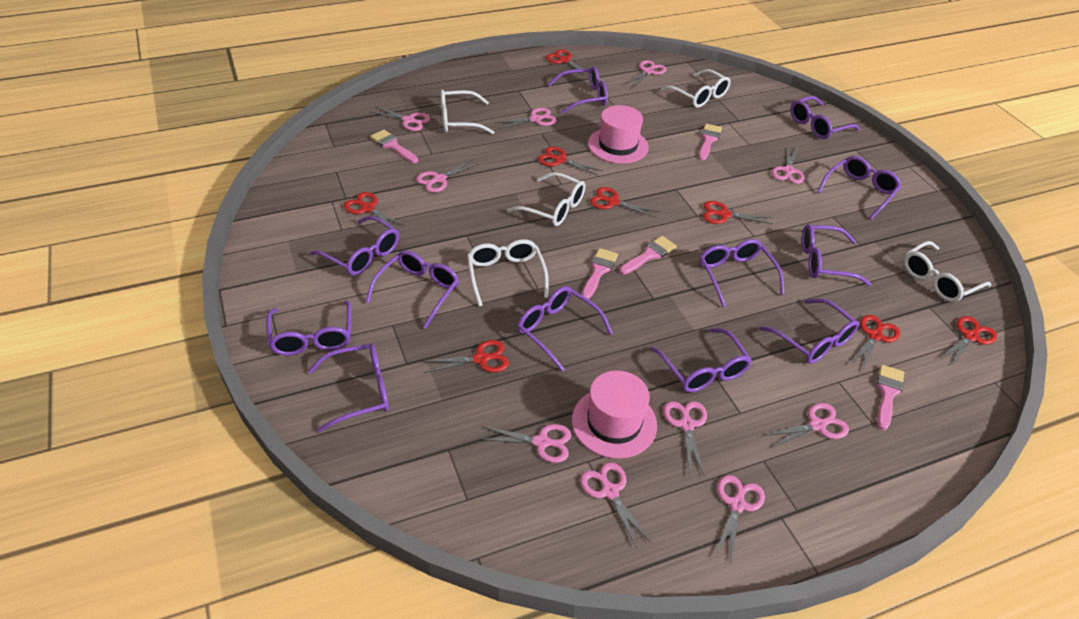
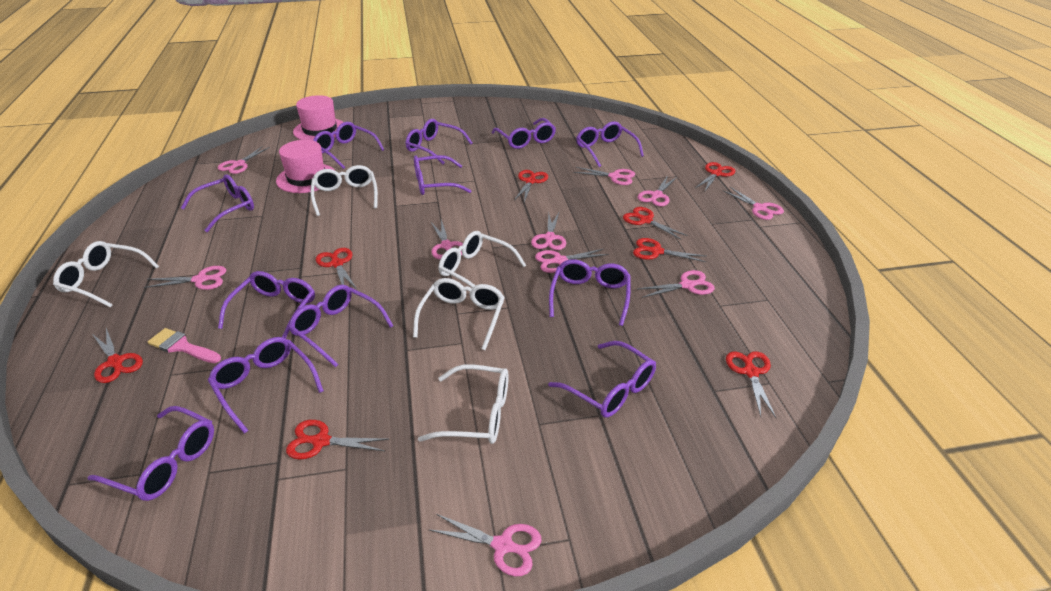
pink brush: 5 -> 1

